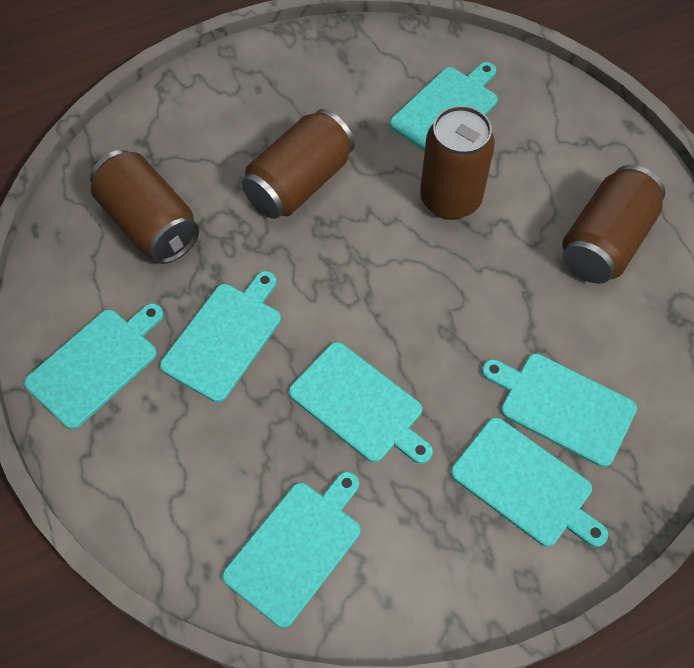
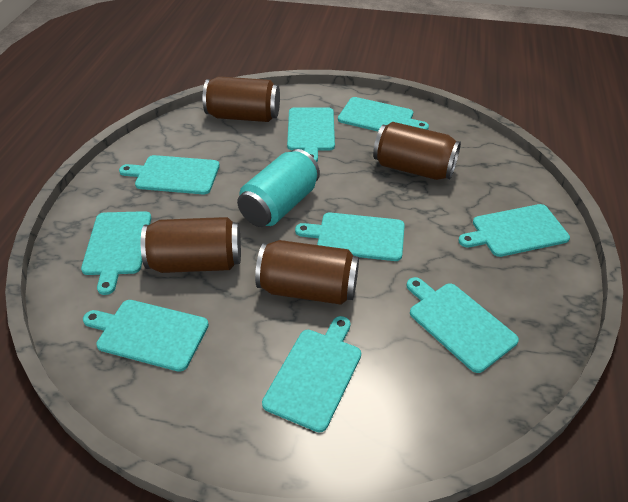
turquoise can: 0 -> 1
turquoise cutting board: 7 -> 9

